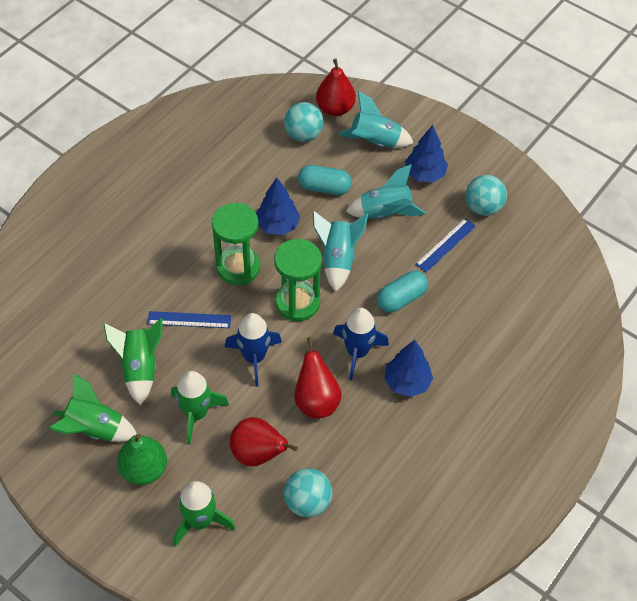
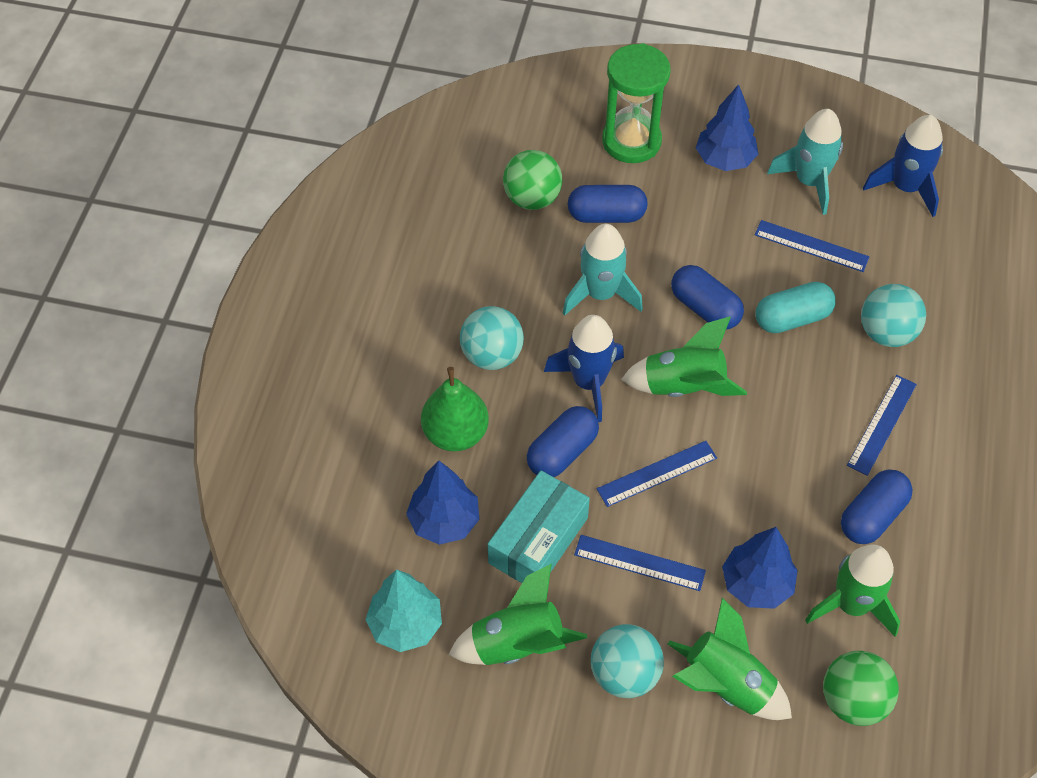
blue capsule: 0 -> 4
blue ruler: 2 -> 4
green ball: 0 -> 2
green hourglass: 2 -> 1
red pear: 3 -> 0
turquoise box: 0 -> 1
turquoise capsule: 2 -> 1
turquoise rocket: 3 -> 2
turquoise tree: 0 -> 1

